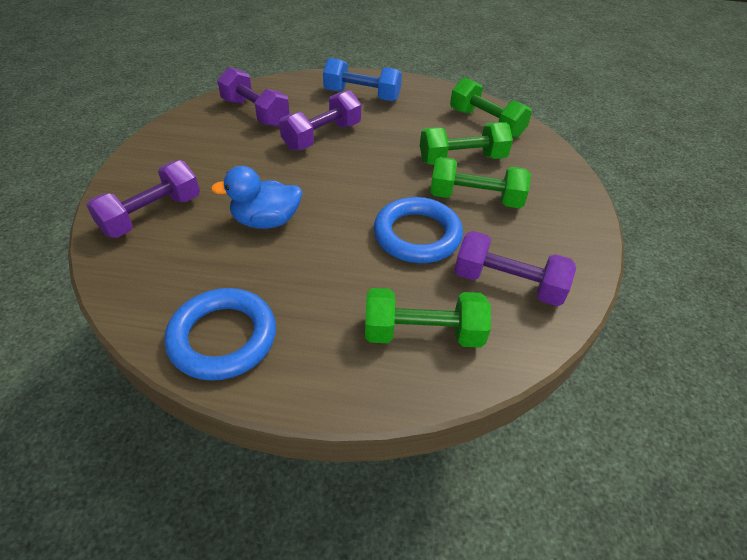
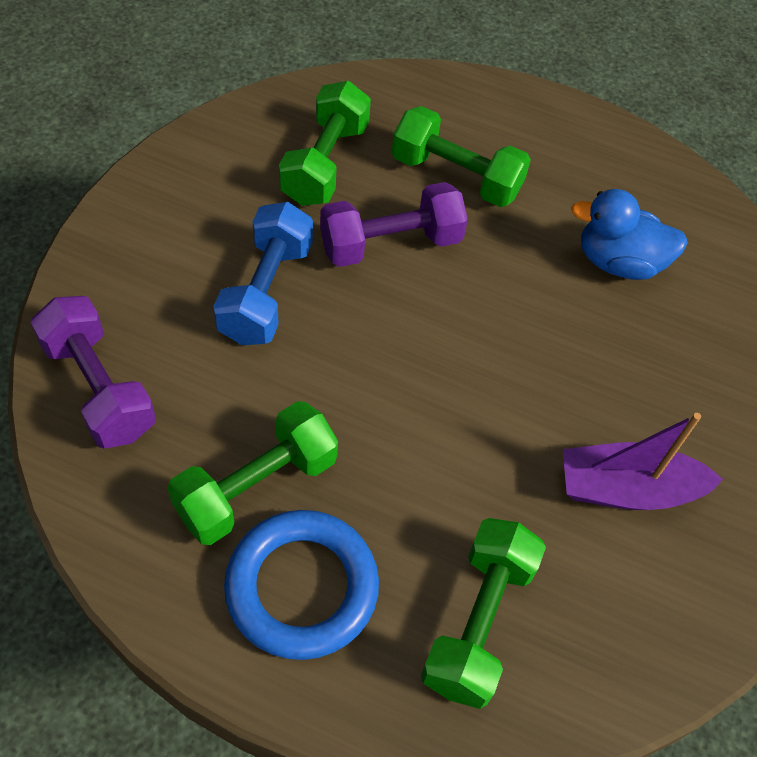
blue ring: 2 -> 1
purple boat: 0 -> 1
purple dumbbell: 4 -> 2

